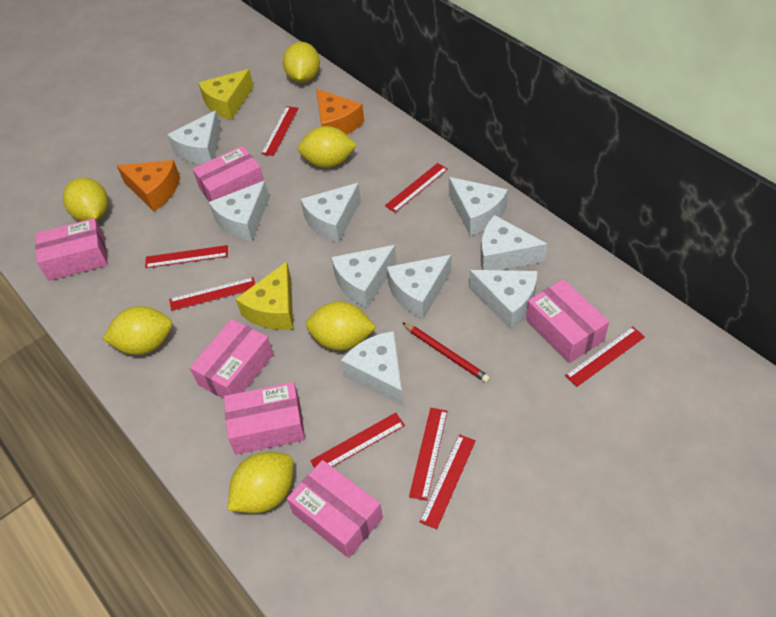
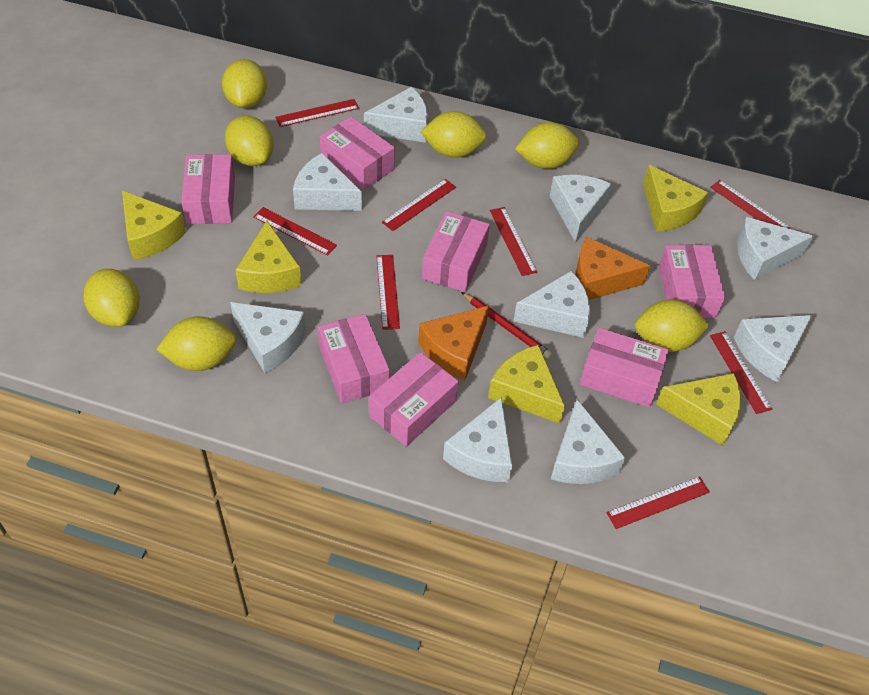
pink box: 6 -> 7
yellow cheese: 2 -> 5
yellow lemon: 6 -> 7

